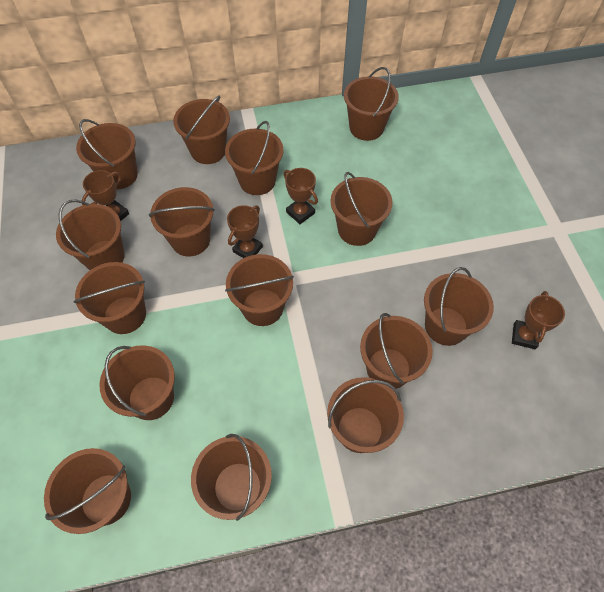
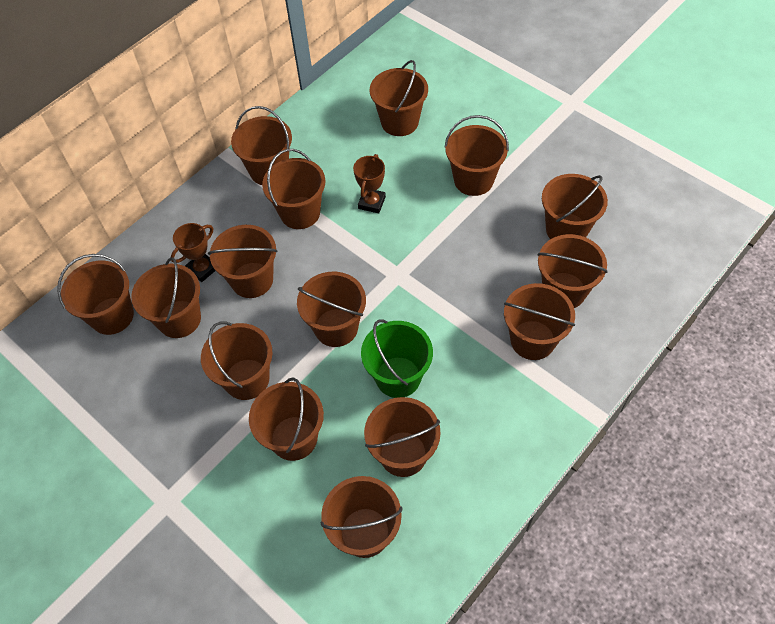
brown trophy: 4 -> 2
green bucket: 0 -> 1

